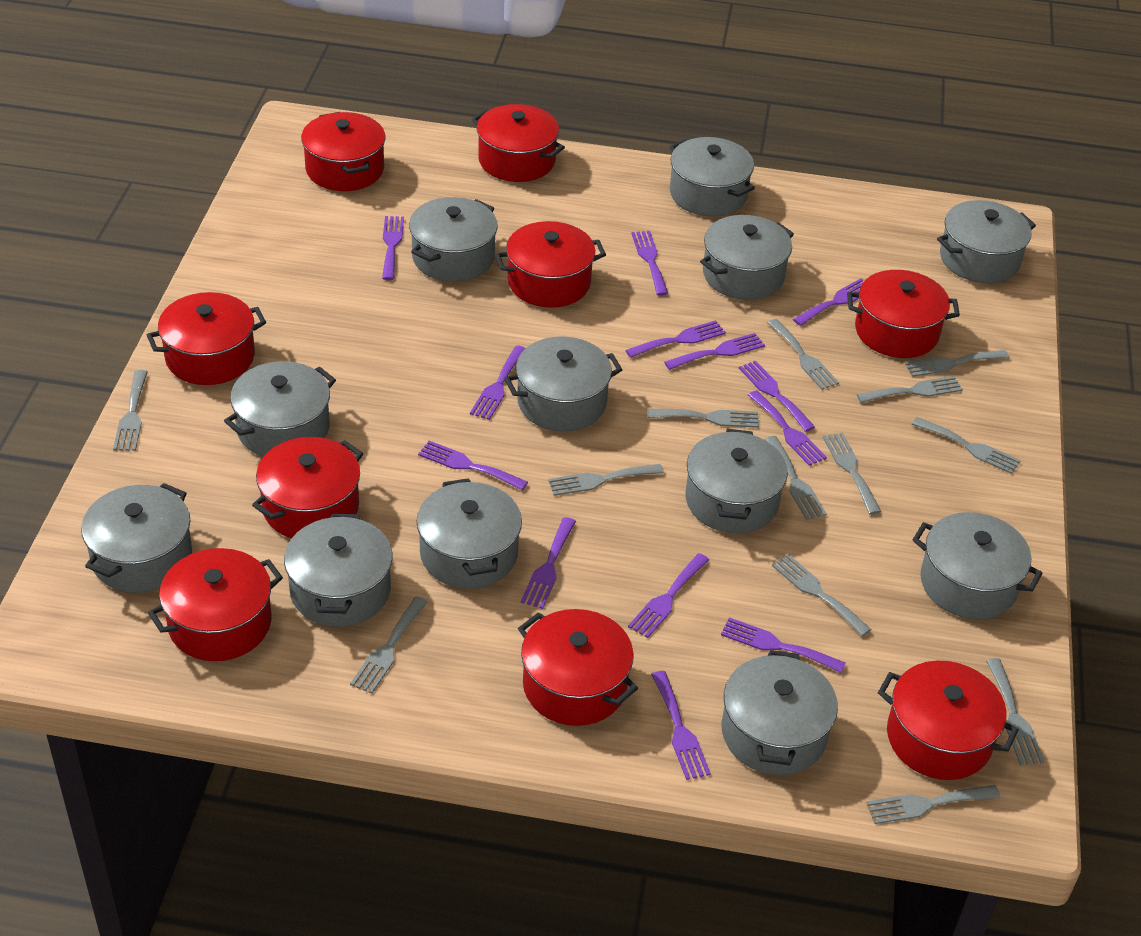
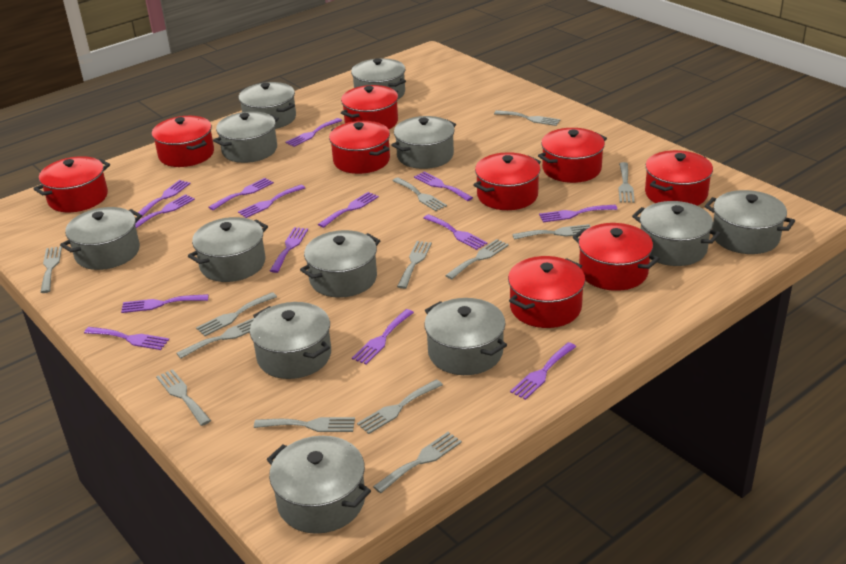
purple fork: 13 -> 14

